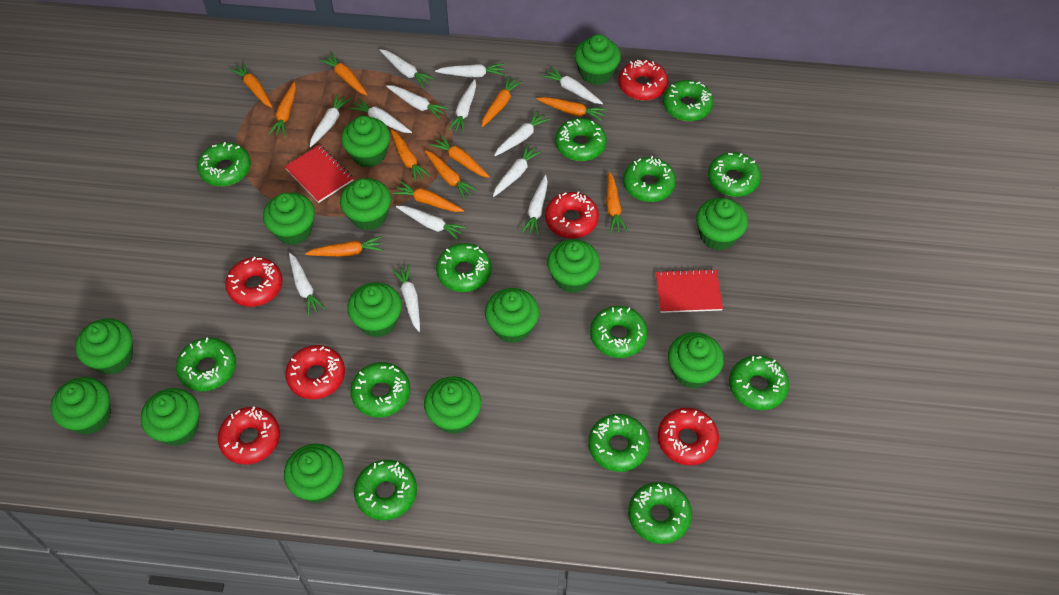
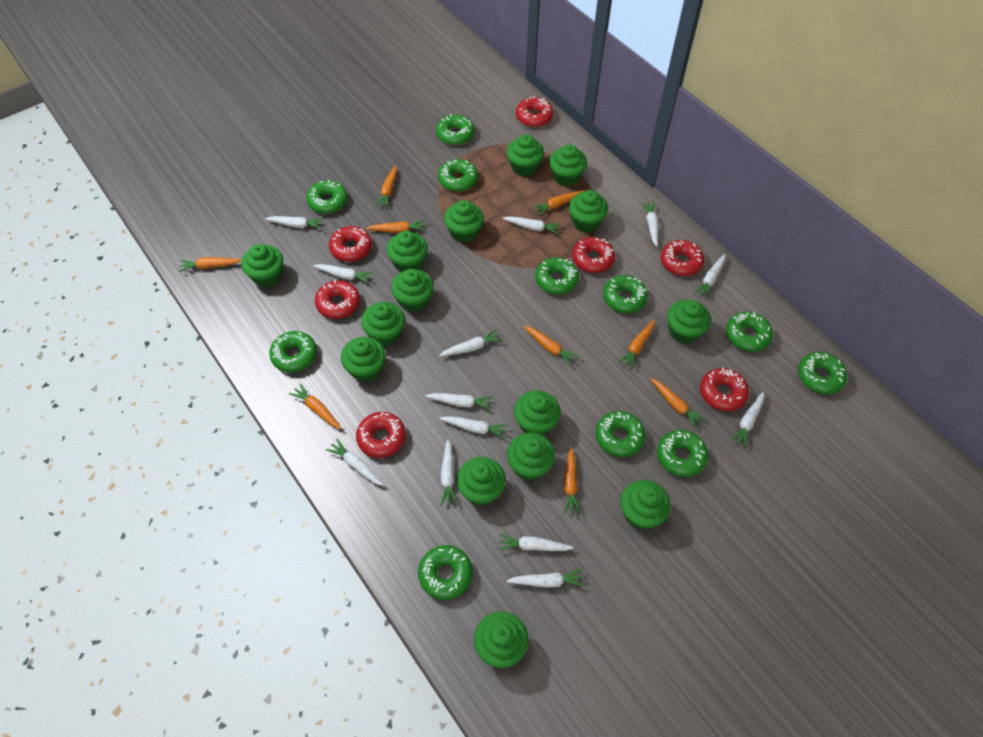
green cupcake: 14 -> 15
green donut: 13 -> 11
orange carrot: 11 -> 9
red donut: 6 -> 7
red notebook: 2 -> 0

